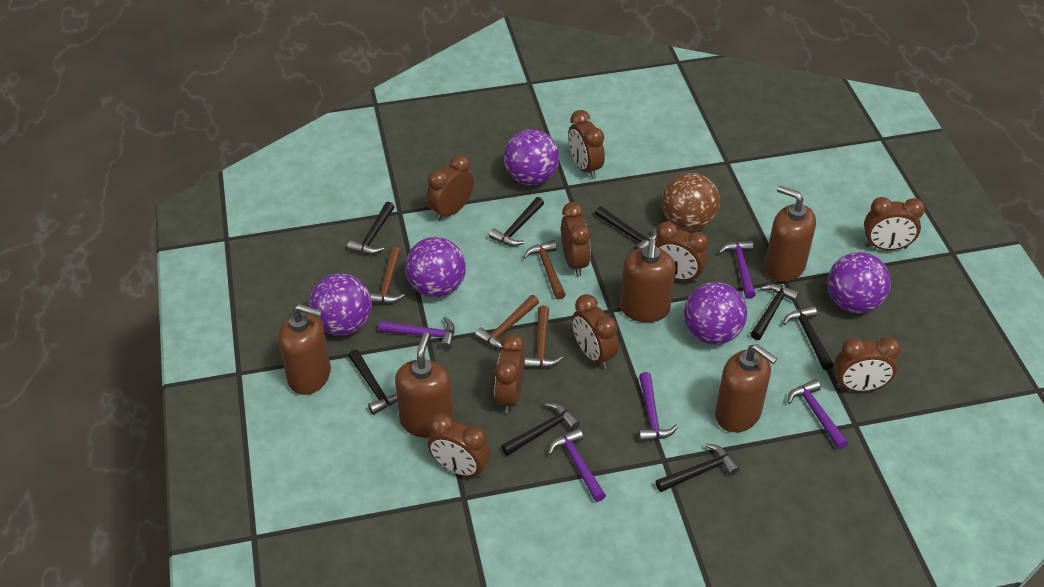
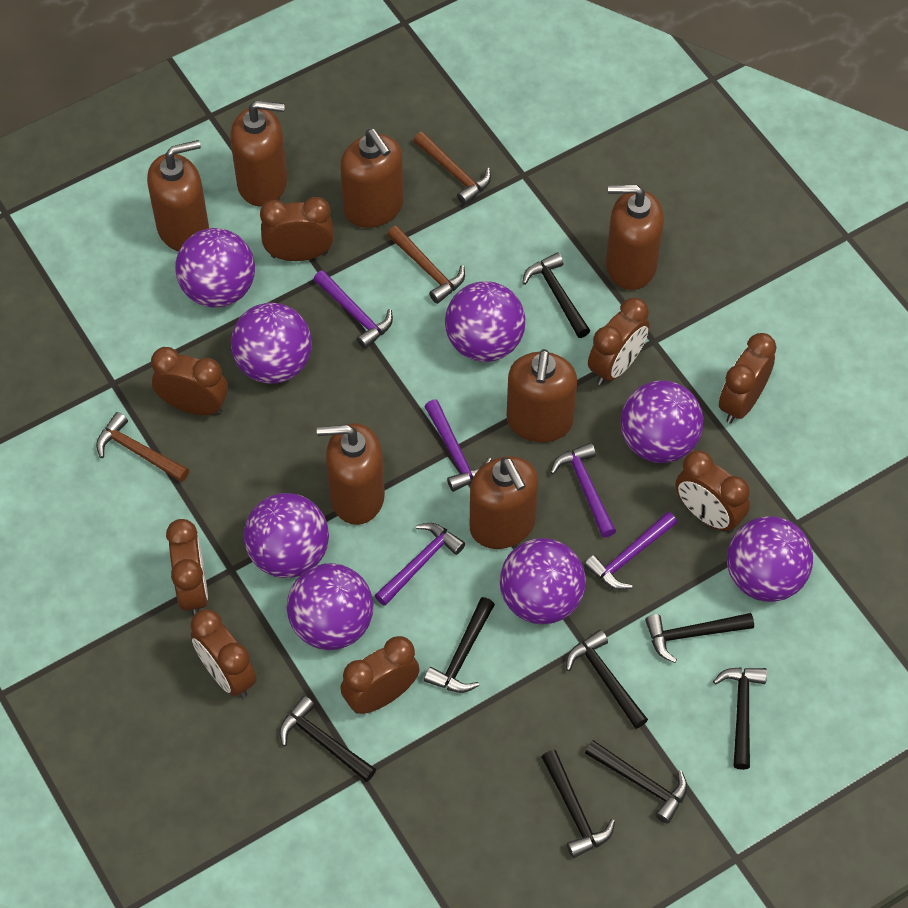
brown ball: 1 -> 0
brown clock: 9 -> 8
brown hammer: 4 -> 3
brown soap dispenser: 5 -> 7
purple ball: 5 -> 8

